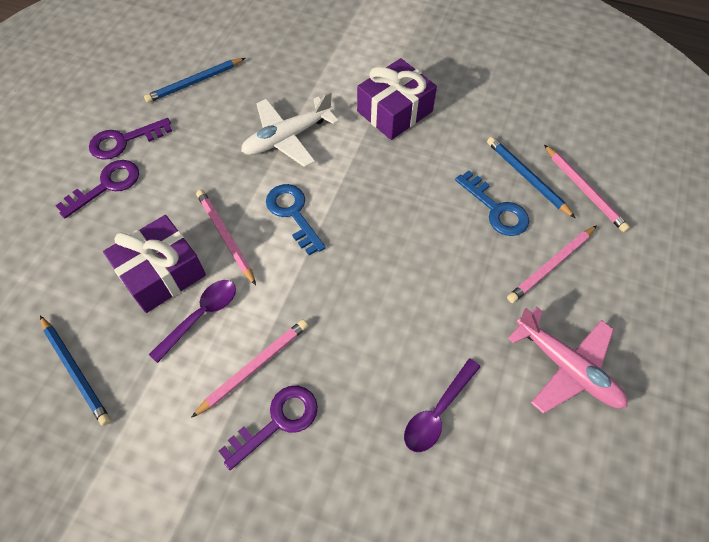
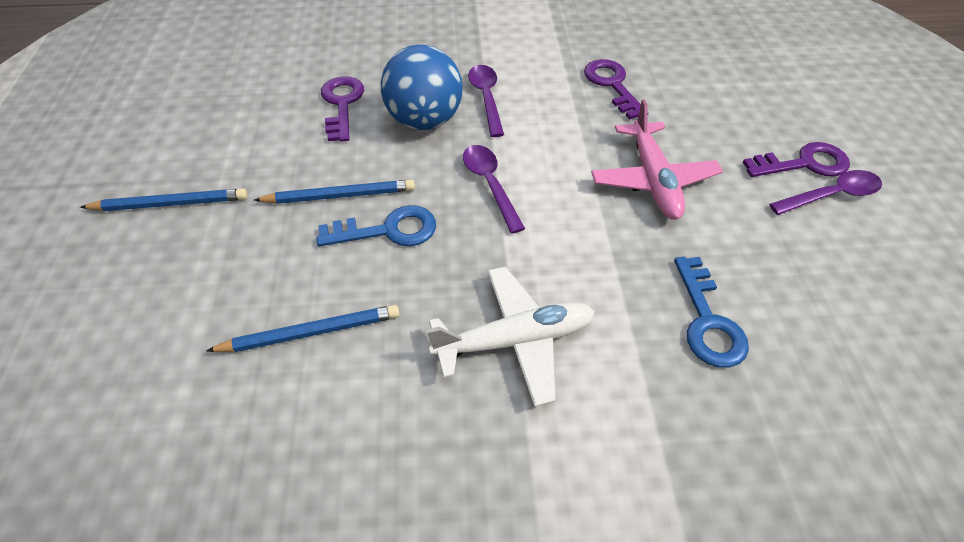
blue ball: 0 -> 1
pink pencil: 4 -> 0
purple gift: 2 -> 0
purple spoon: 2 -> 3

